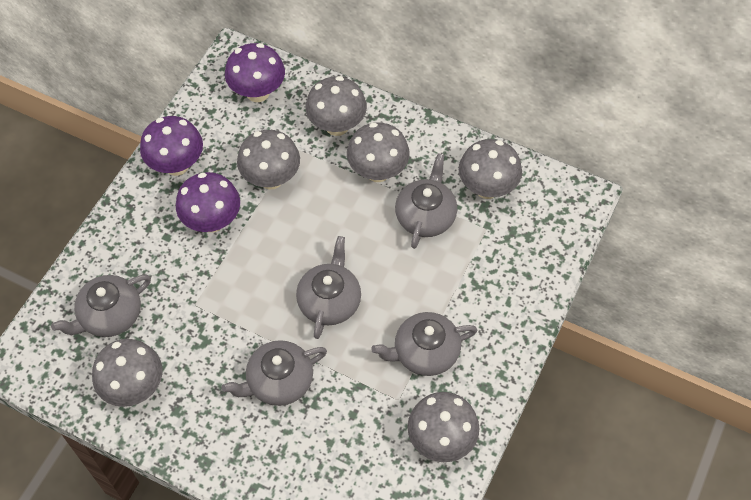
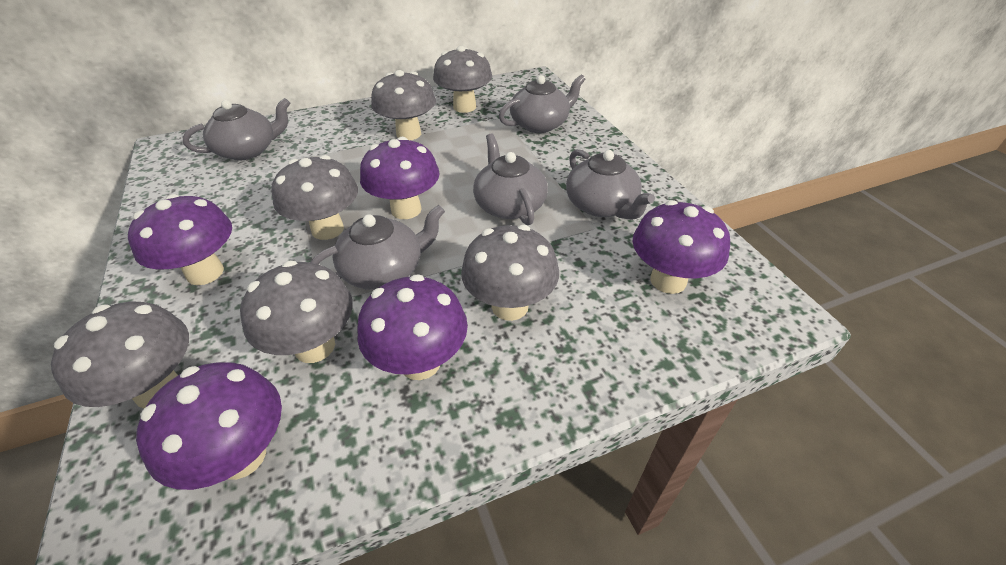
purple mushroom: 3 -> 5

